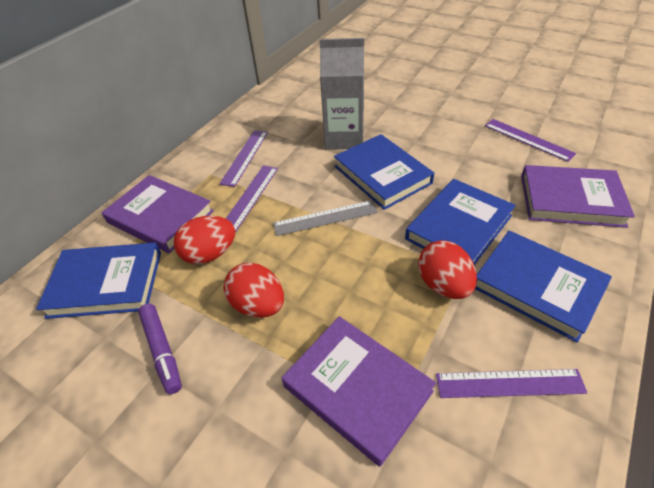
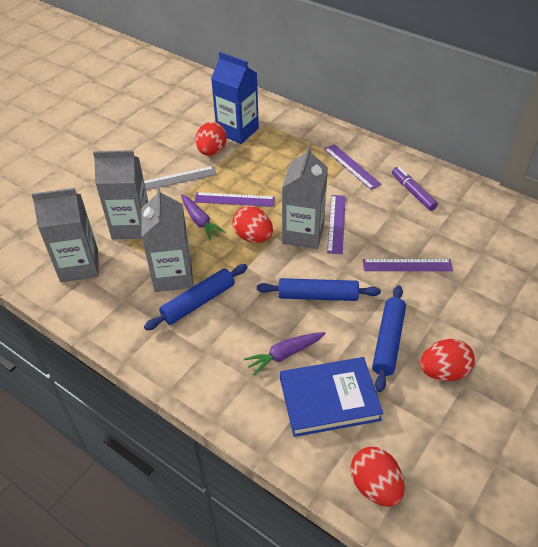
blue book: 4 -> 1
blue carton: 0 -> 1
blue rolling pin: 0 -> 3
grey carton: 1 -> 4
purple book: 3 -> 0
purple carrot: 0 -> 2
red egg: 3 -> 4

